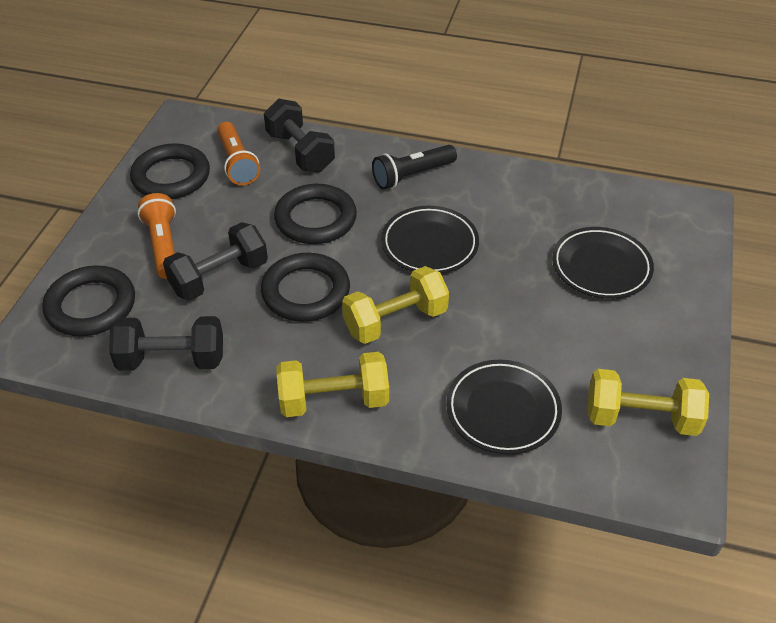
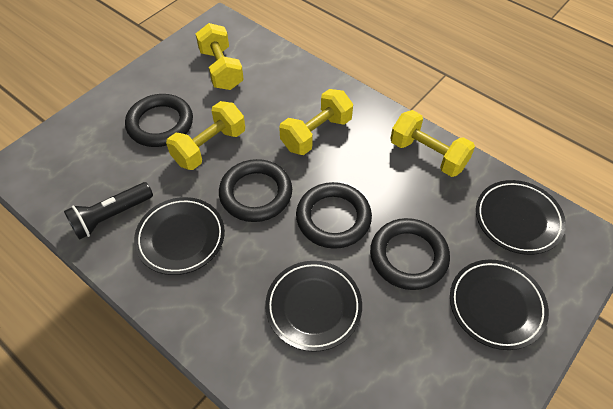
black dumbbell: 3 -> 0
black plate: 3 -> 4
orange flashlight: 2 -> 0
yellow dumbbell: 3 -> 4

